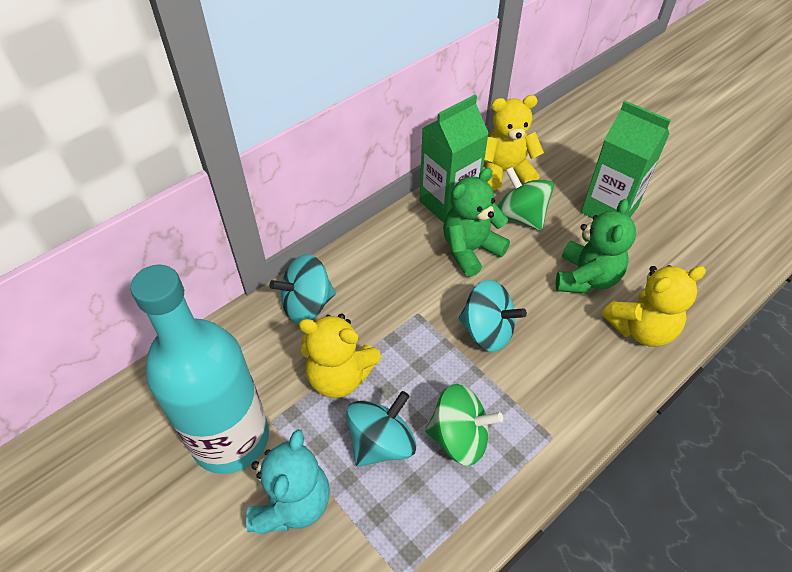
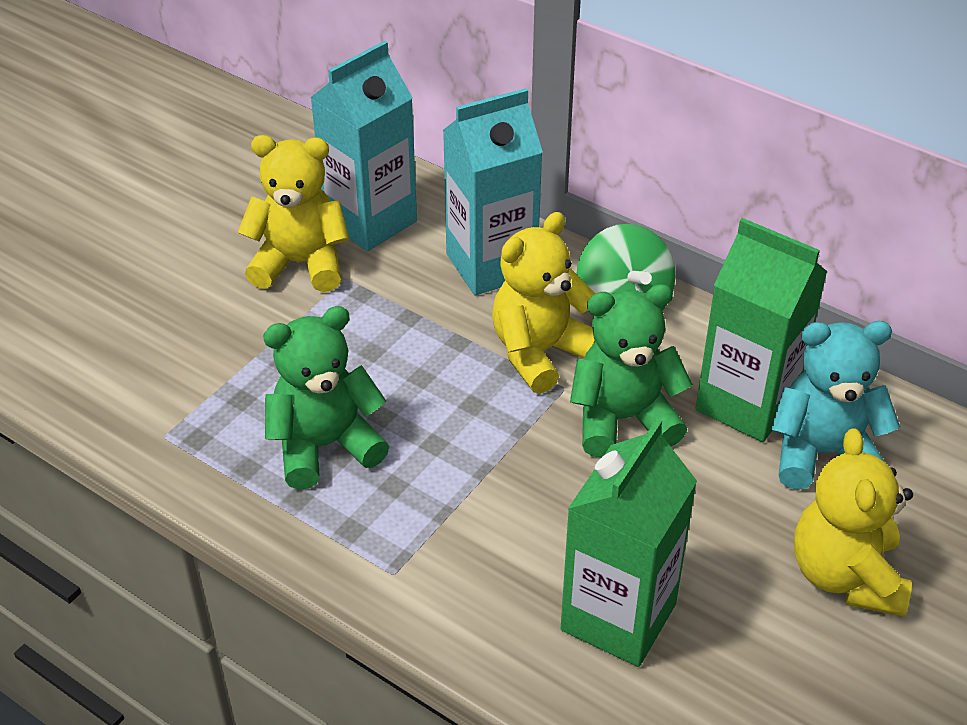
green spinning top: 2 -> 1
turquoise bottle: 1 -> 0
turquoise carton: 0 -> 2
turquoise spinning top: 3 -> 0

